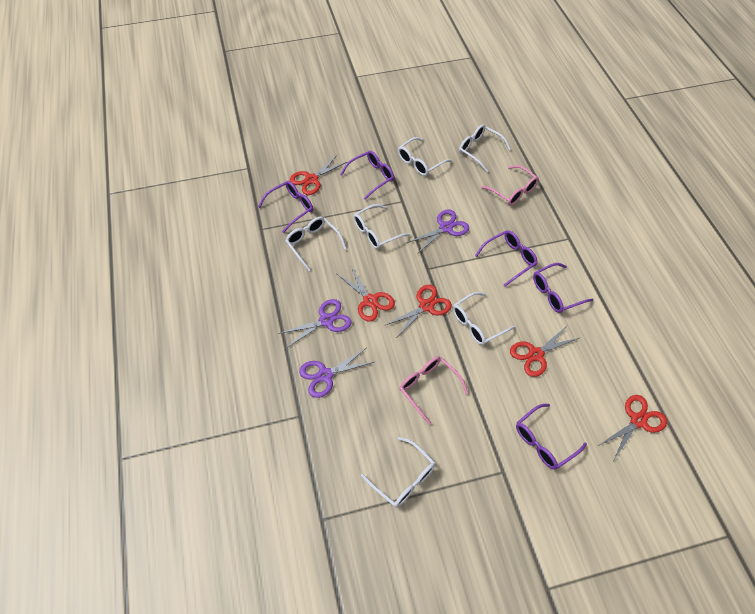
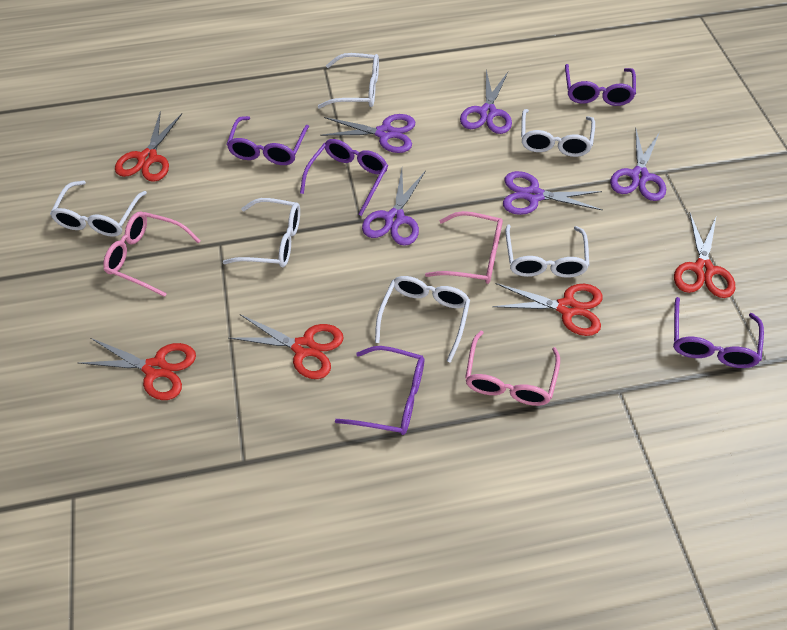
pink glasses: 2 -> 3
purple scissors: 3 -> 5

